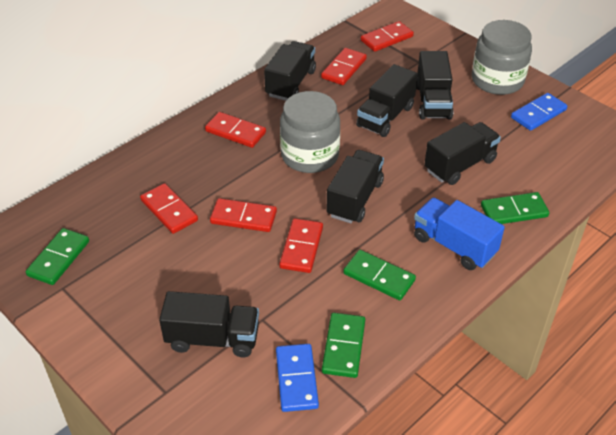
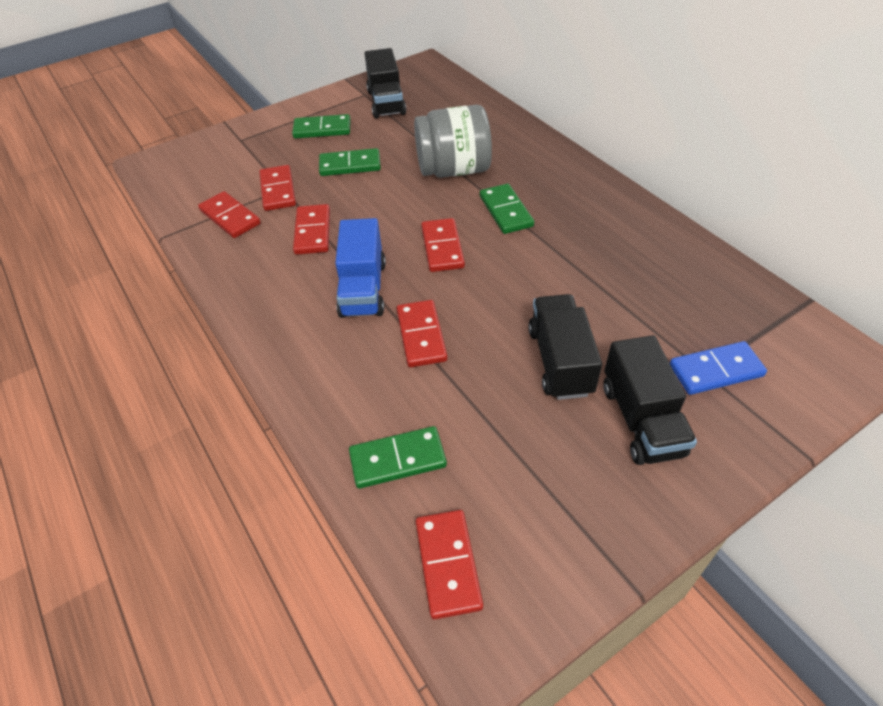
black truck: 6 -> 3
blue domino: 2 -> 1
grey jar: 2 -> 1

